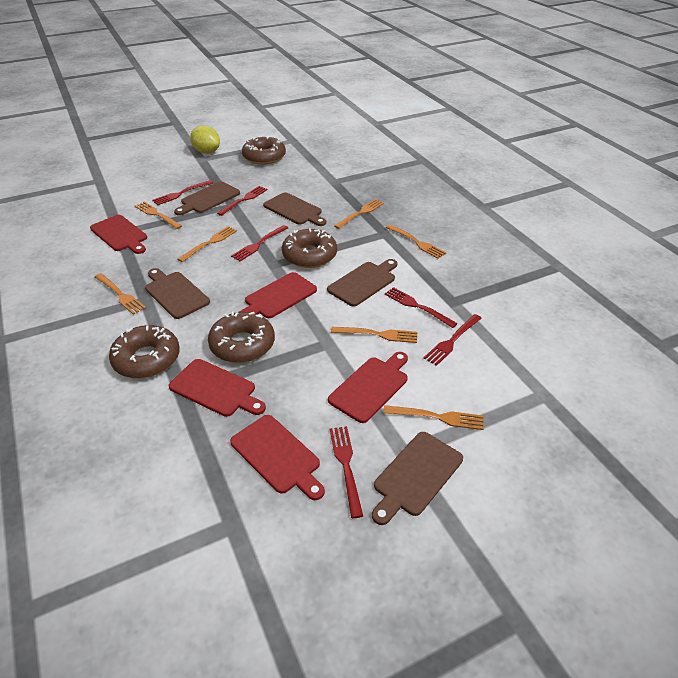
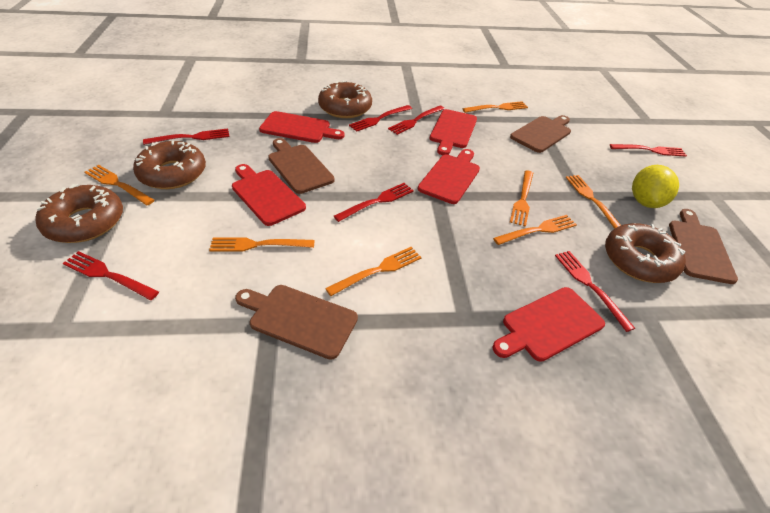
brown cutting board: 5 -> 4
red fork: 6 -> 7

